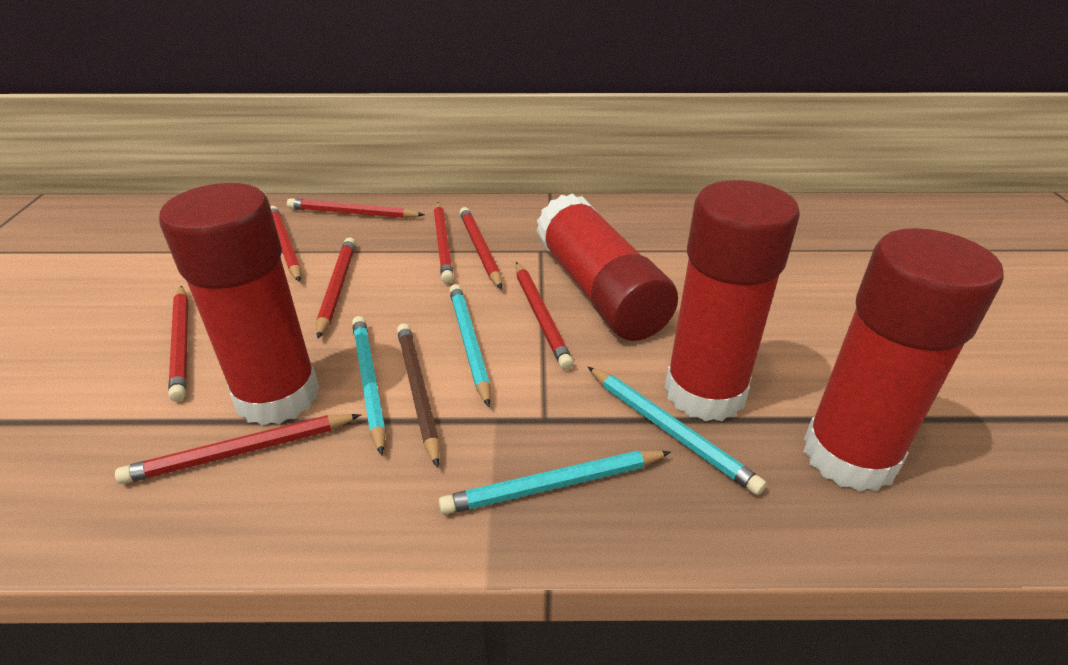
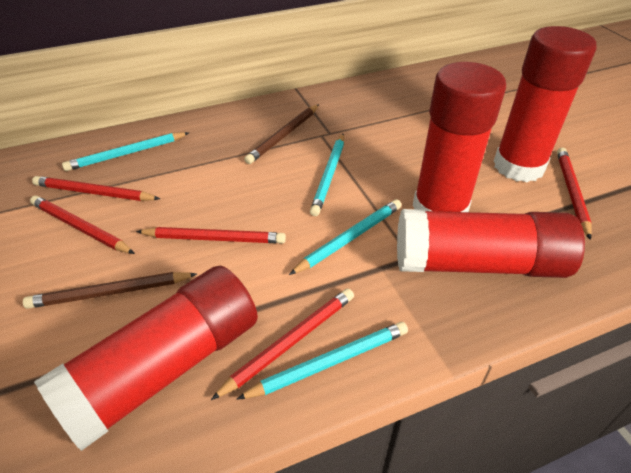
brown pencil: 1 -> 2
red pencil: 8 -> 5

